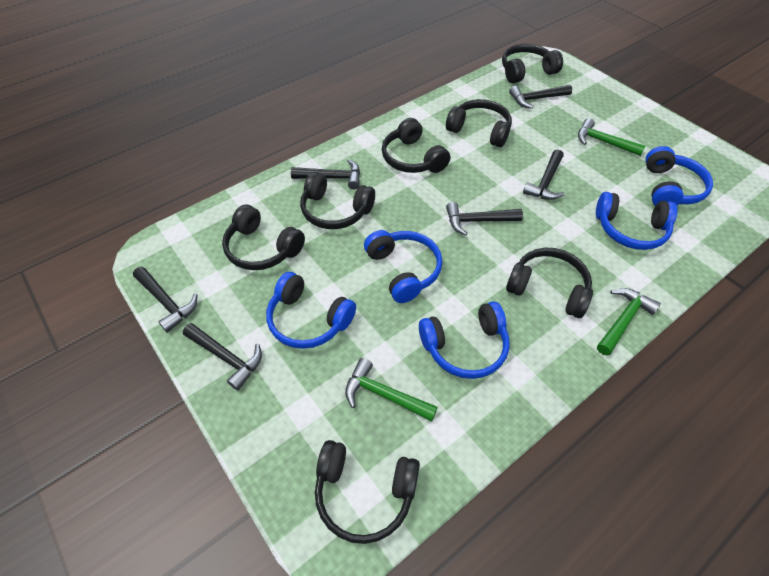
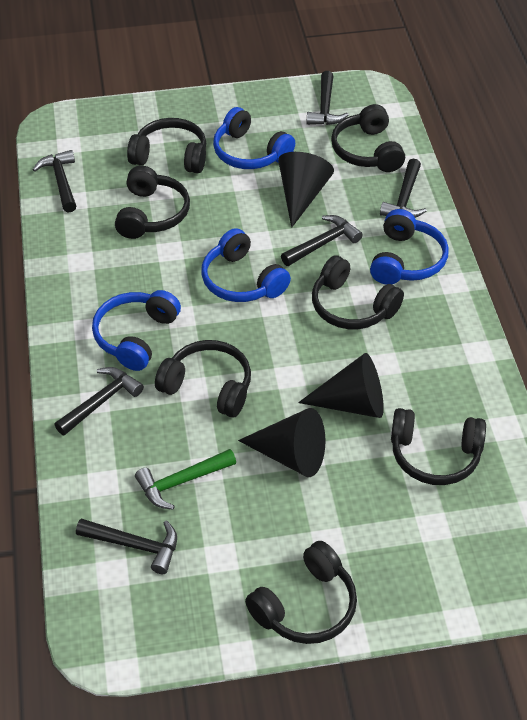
black cone: 0 -> 3
blue headphones: 5 -> 4
green hammer: 3 -> 1

